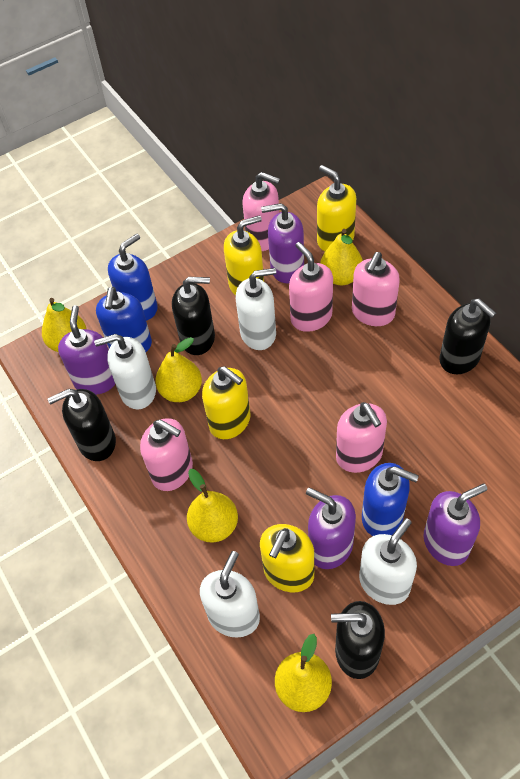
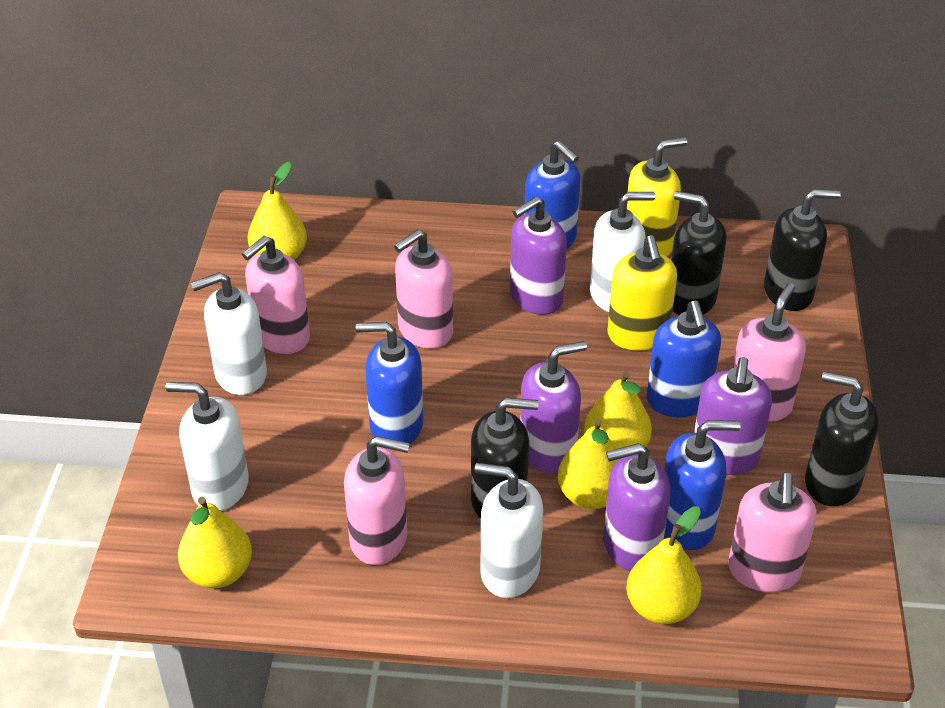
blue soap dispenser: 3 -> 4
yellow soap dispenser: 4 -> 2

